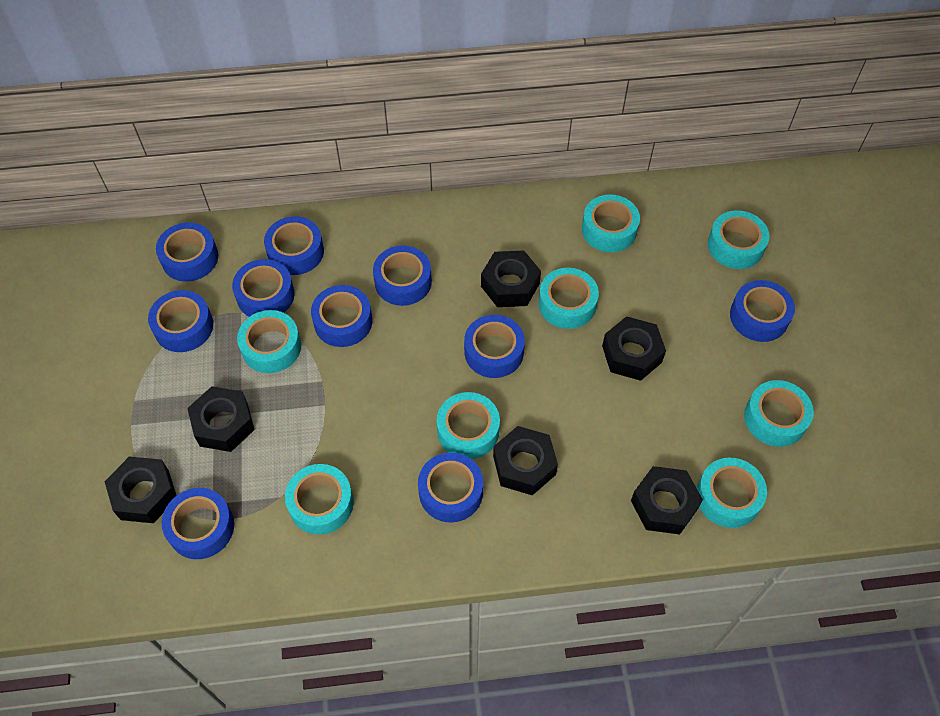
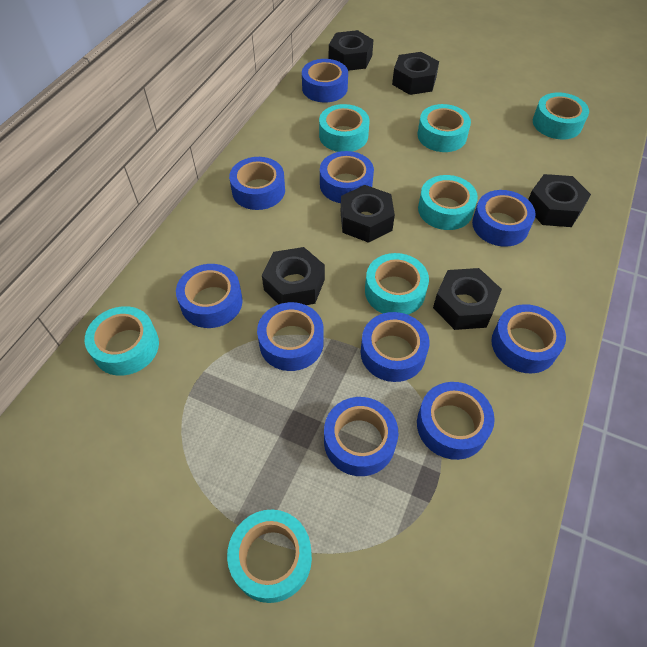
turquoise tape: 8 -> 7

